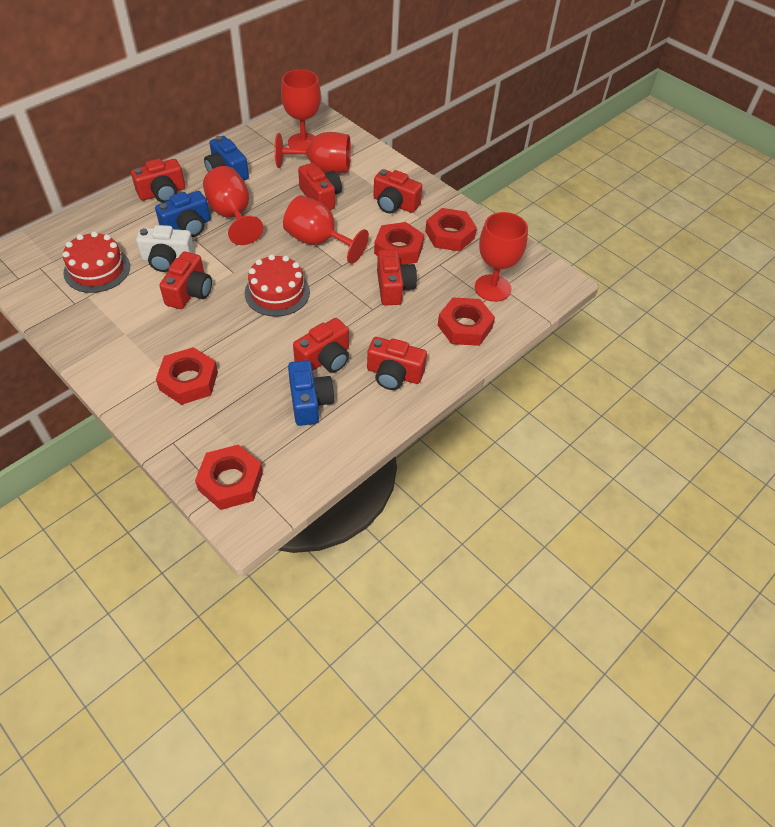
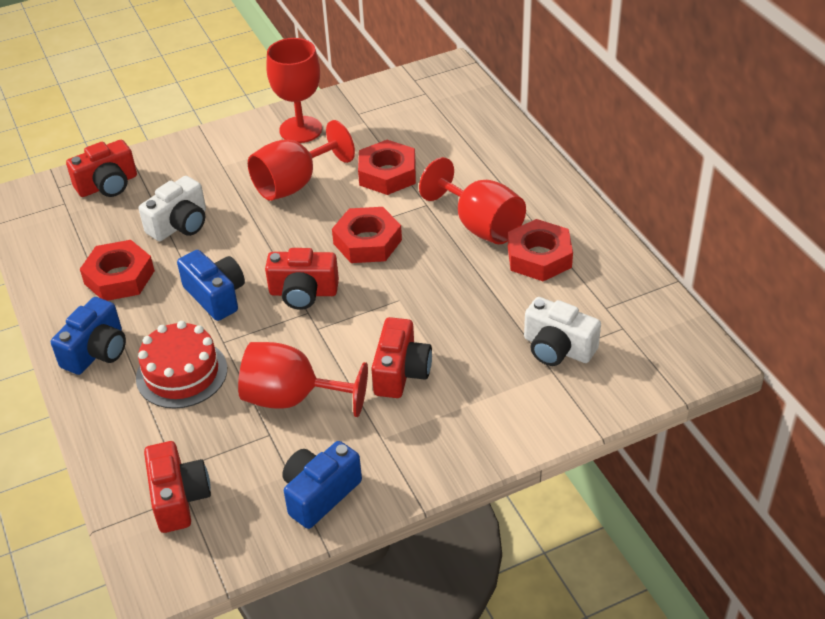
red cake: 2 -> 1
red camera: 7 -> 4
red goblet: 5 -> 4
red nut: 5 -> 4
white camera: 1 -> 2

